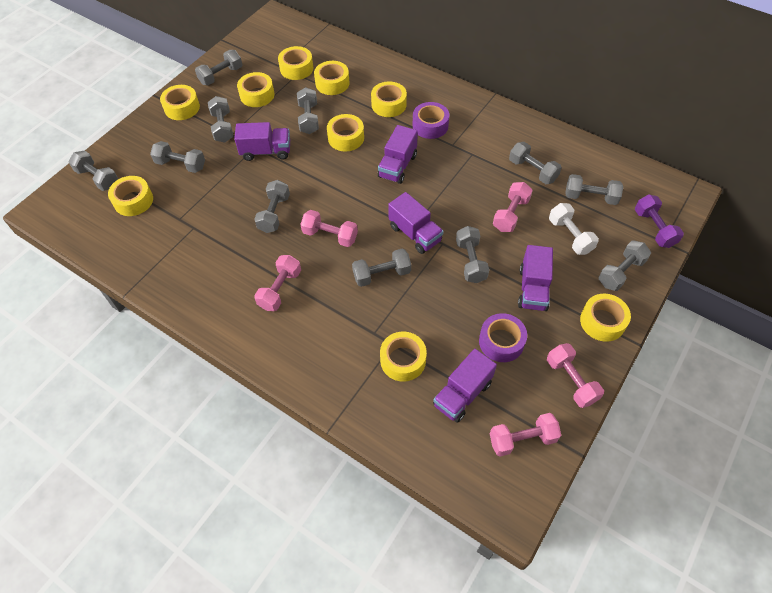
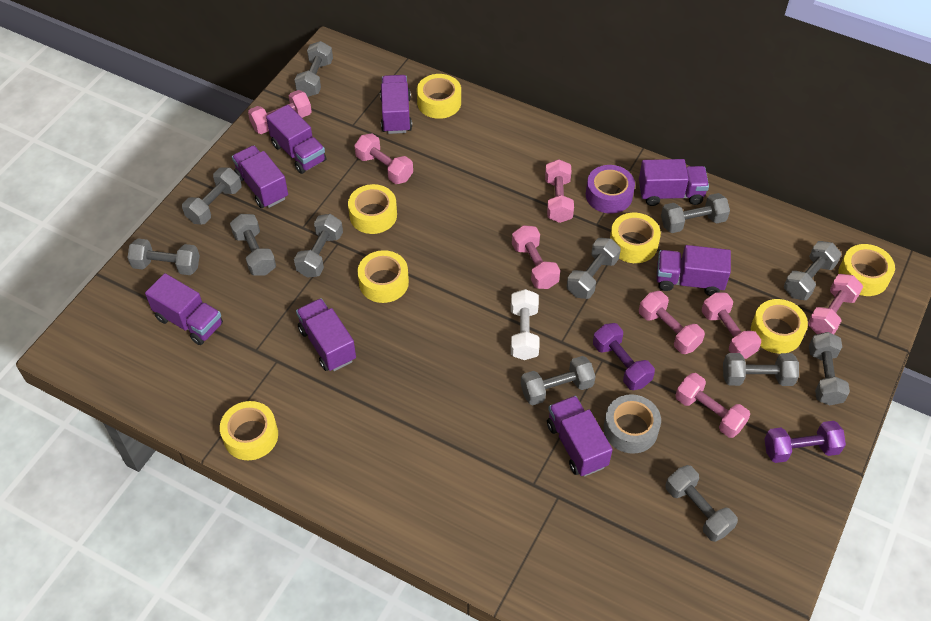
grey dumbbell: 11 -> 12
grey tape: 0 -> 1
pink dumbbell: 5 -> 8
purple dumbbell: 1 -> 2
purple tape: 2 -> 1
purple truck: 5 -> 8
yellow tape: 9 -> 7

